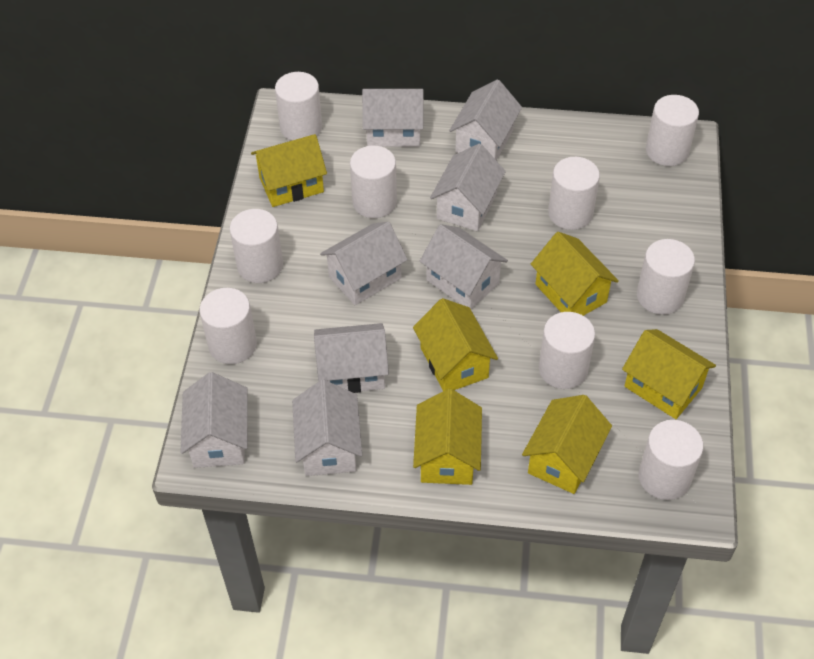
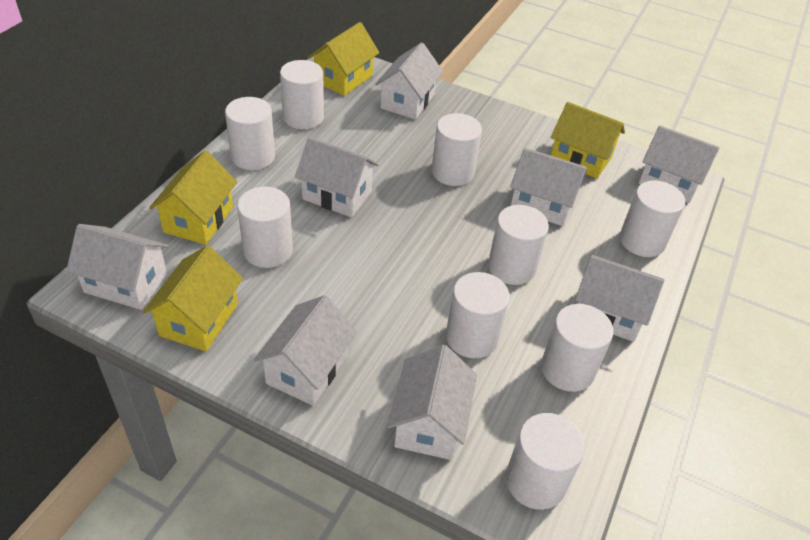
yellow house: 6 -> 4

